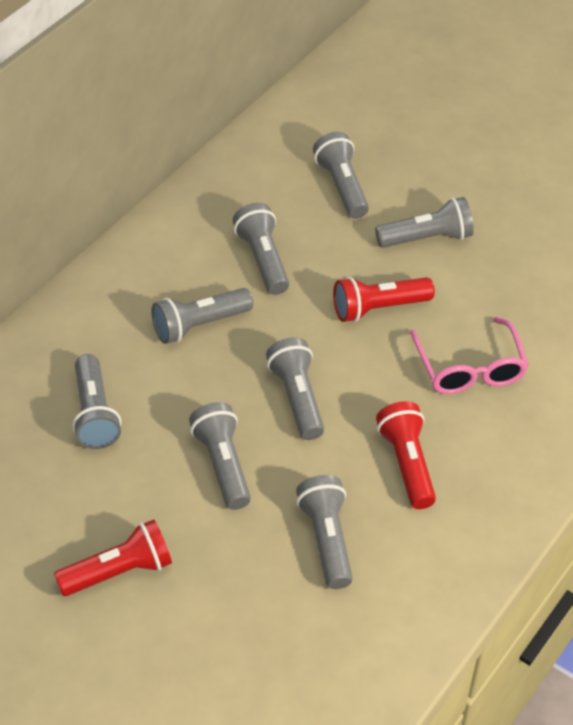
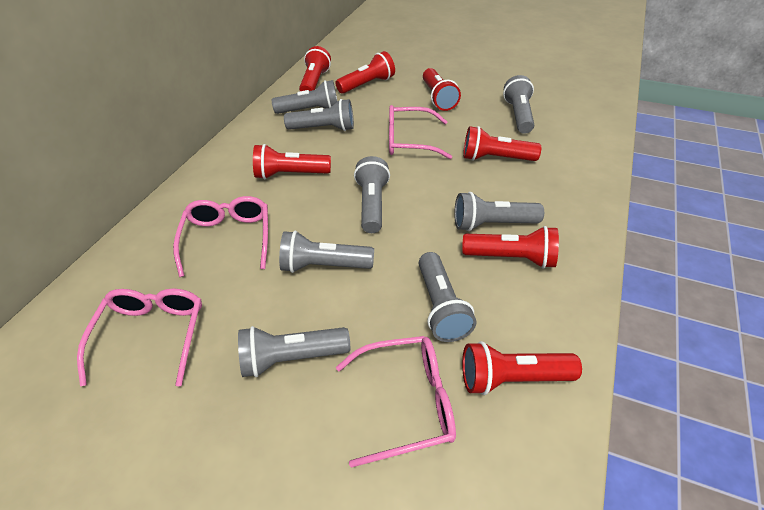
pink glasses: 1 -> 4
red flashlight: 3 -> 7

